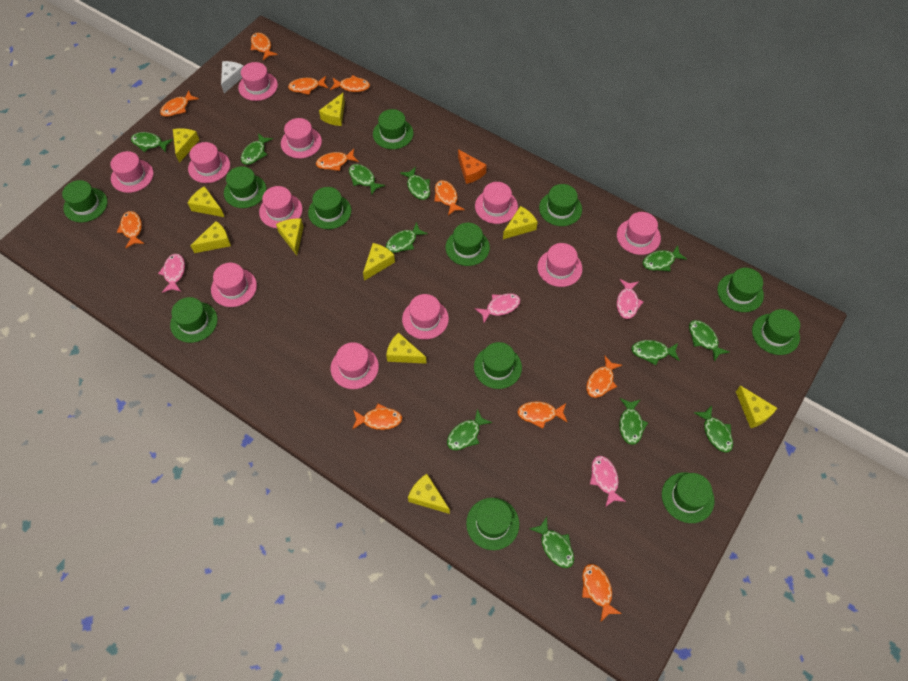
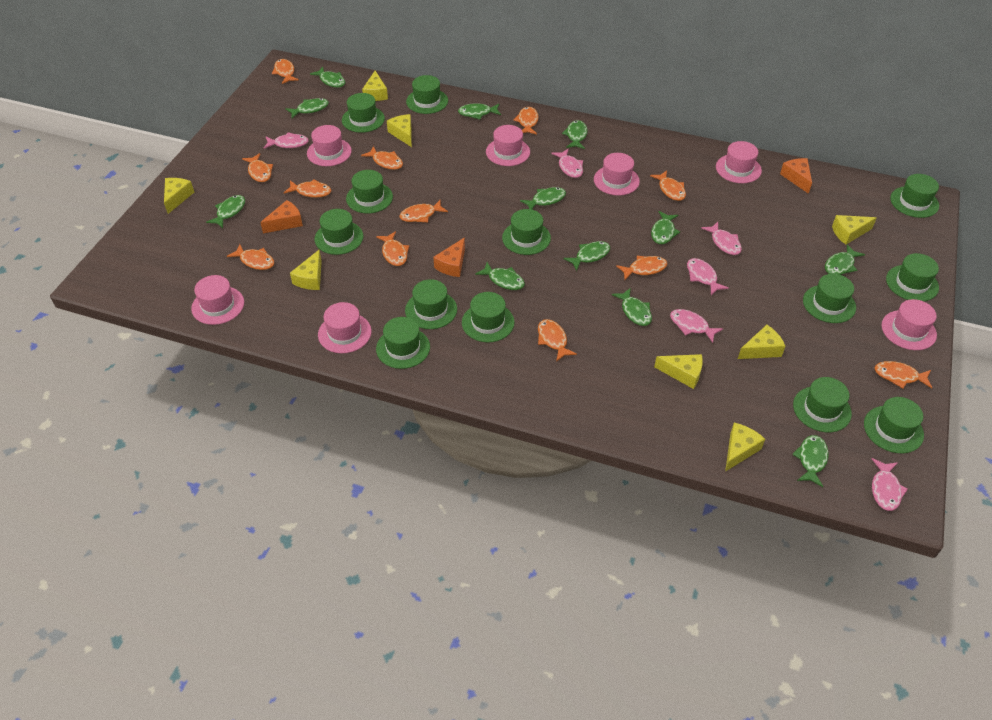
green hat: 12 -> 13
orange cheese: 1 -> 3
orange fish: 11 -> 12
pink fish: 4 -> 6
pink hat: 11 -> 7
white cheese: 1 -> 0
yellow cheese: 10 -> 8

